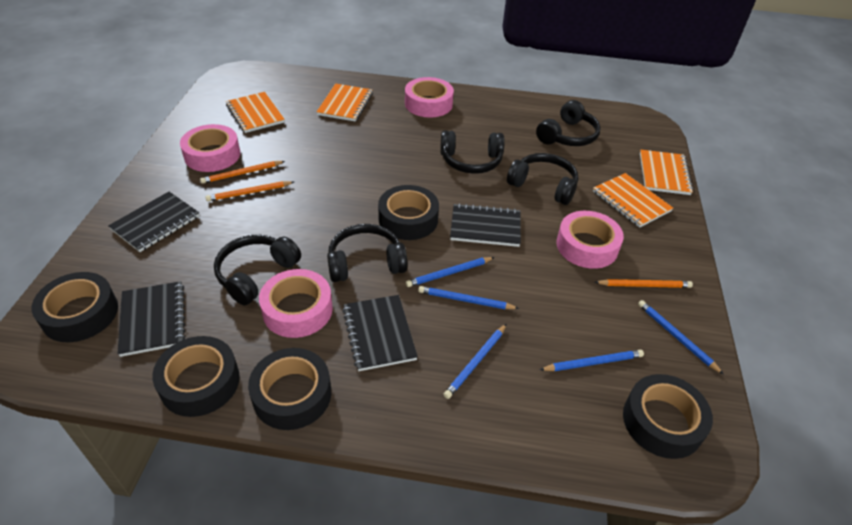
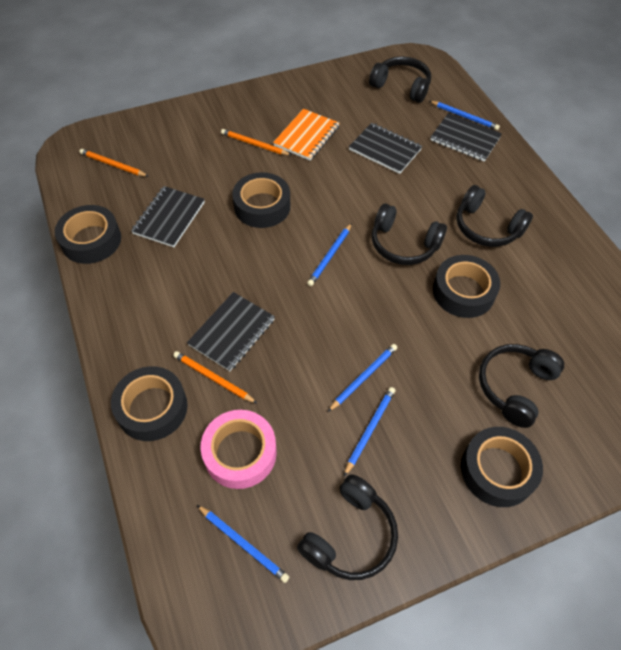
orange notebook: 4 -> 1
pink tape: 4 -> 1

